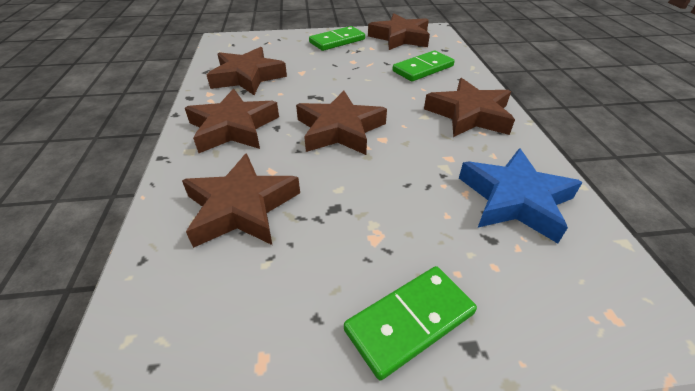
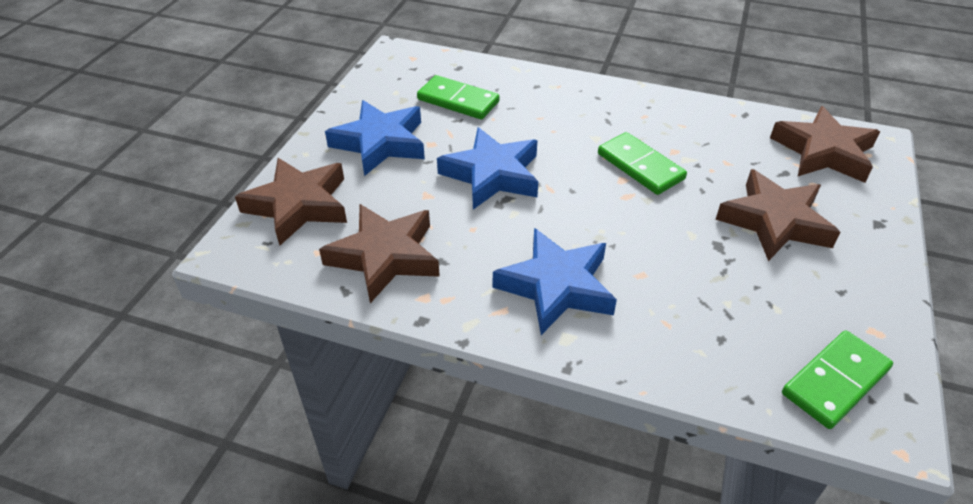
blue star: 1 -> 3
brown star: 6 -> 4

